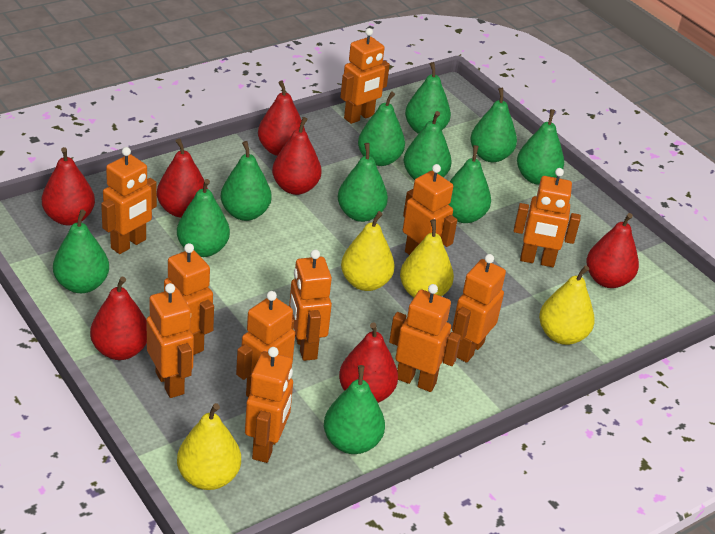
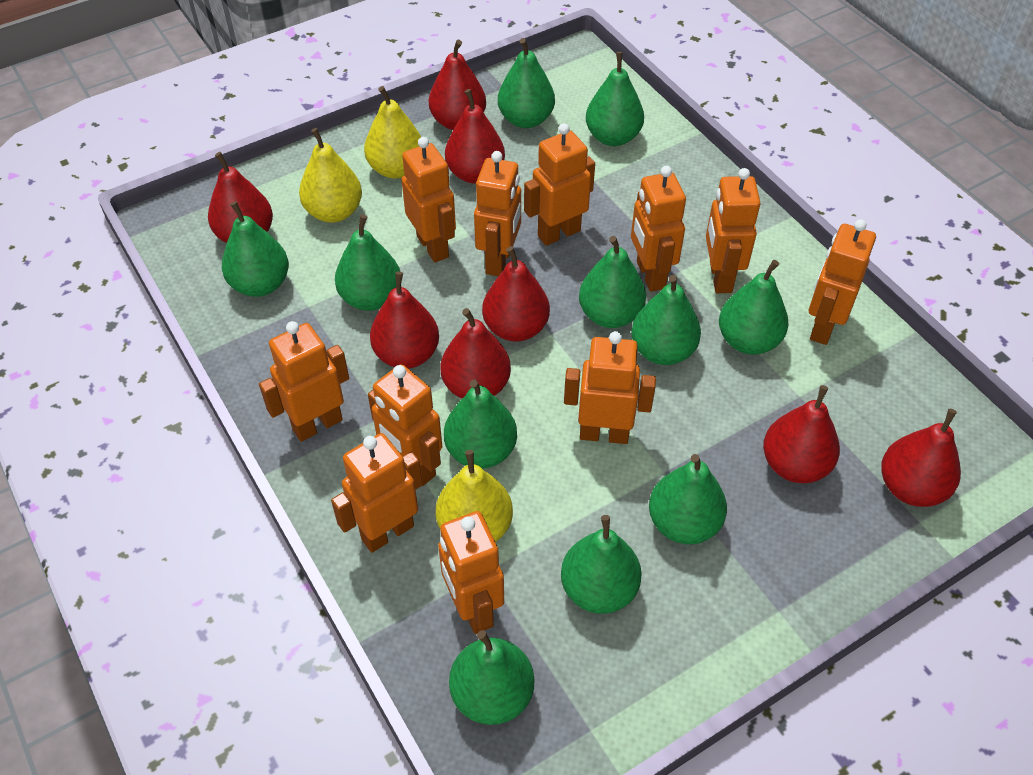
red pear: 7 -> 8
yellow pear: 4 -> 3

